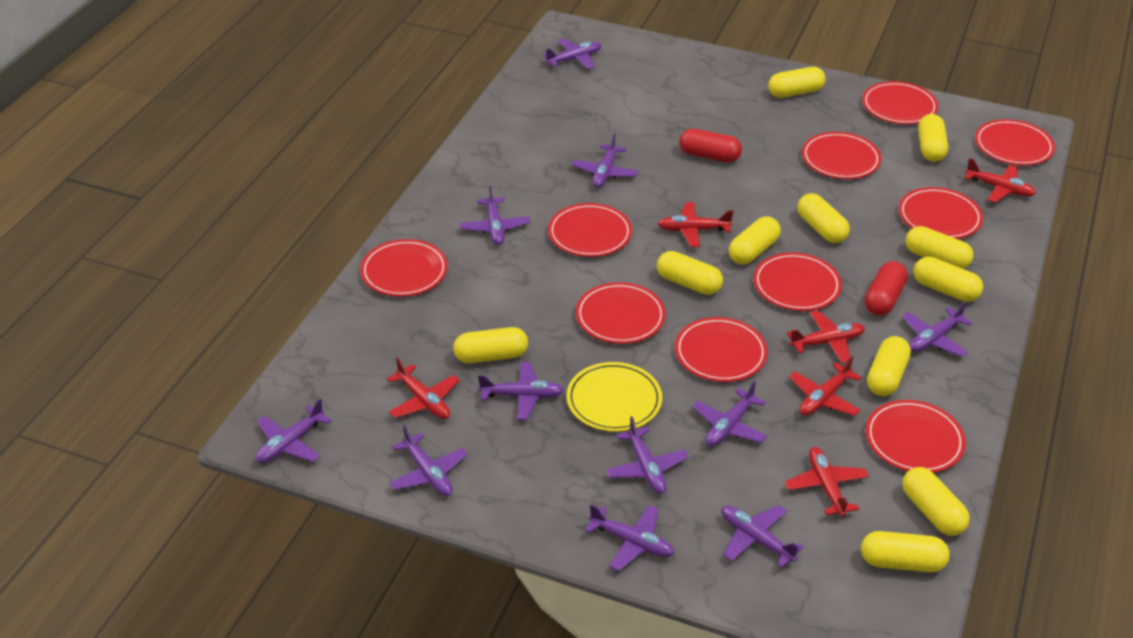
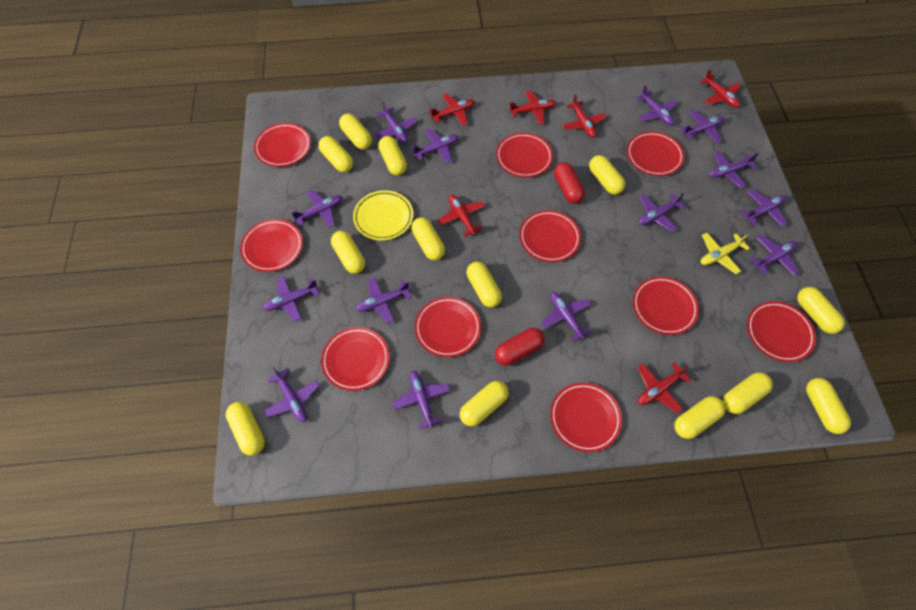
purple plane: 11 -> 14
yellow capsule: 11 -> 13
yellow plane: 0 -> 1

